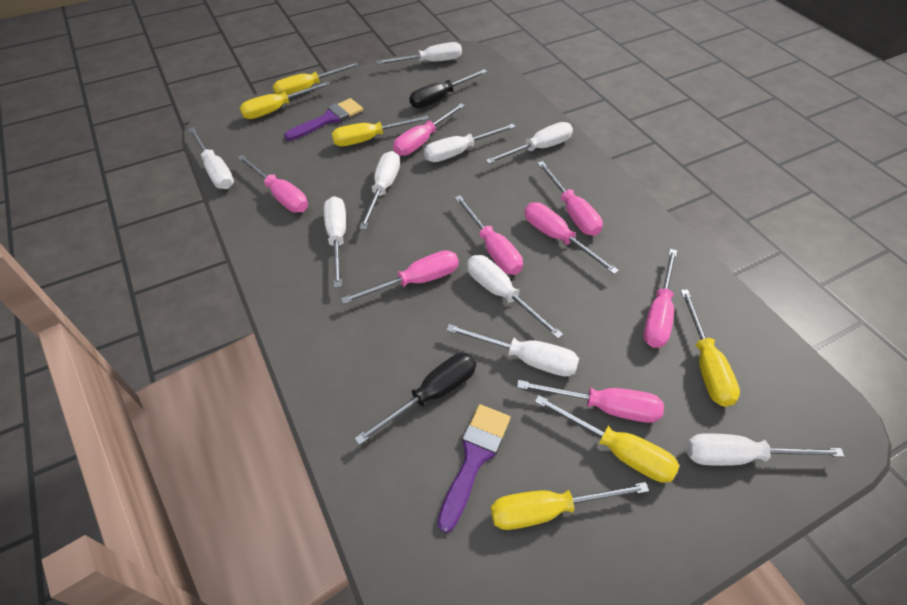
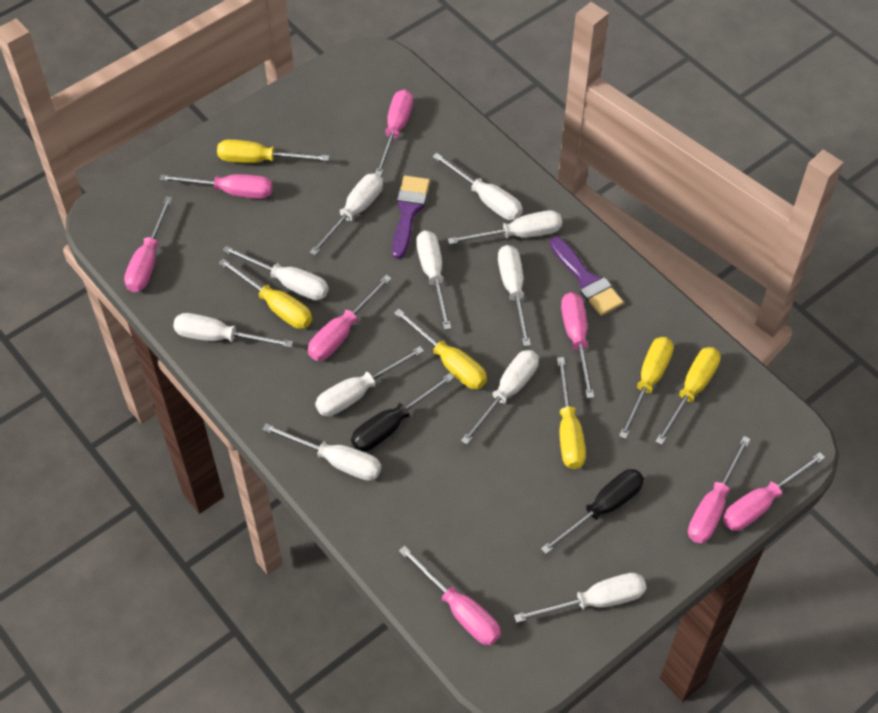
white screwdriver: 9 -> 11

